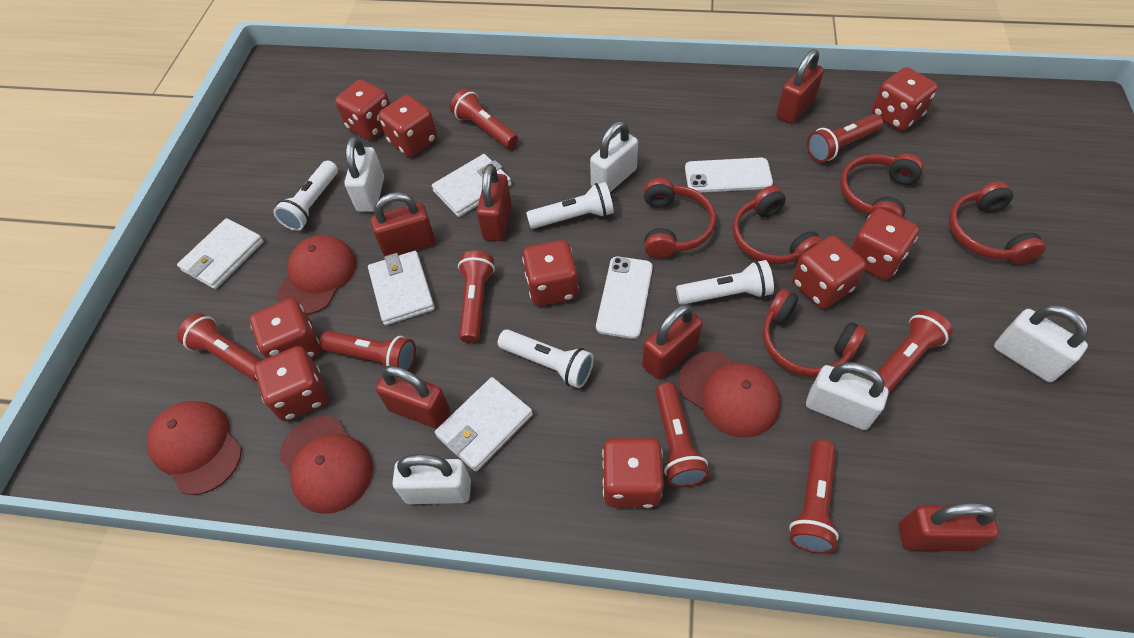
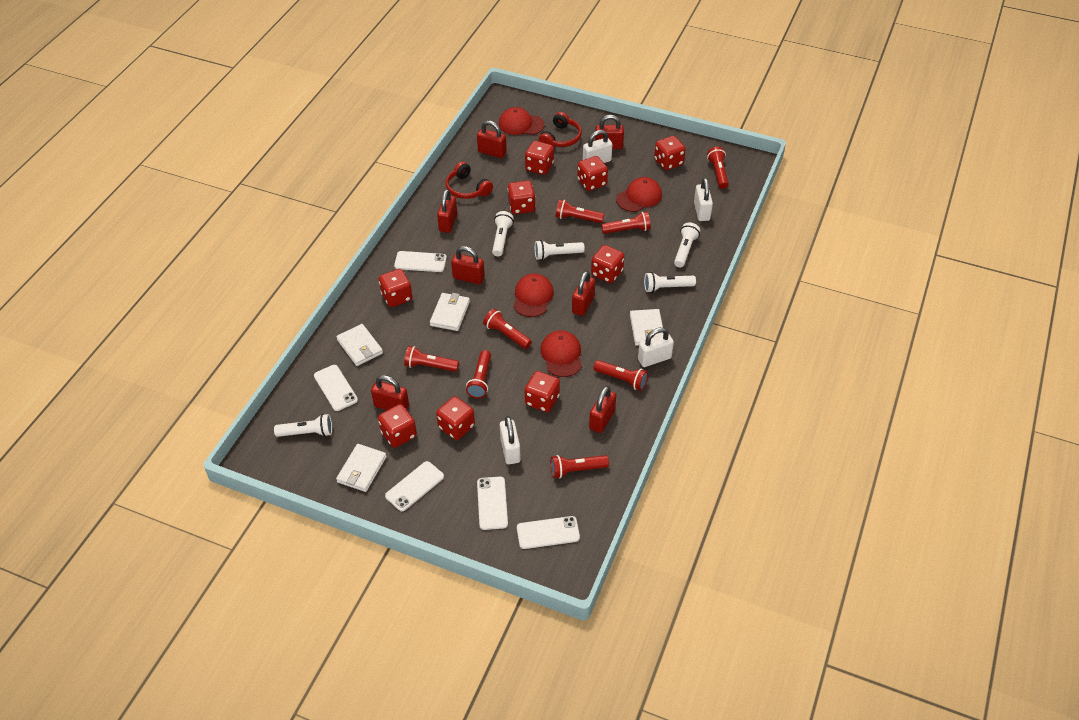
red headphones: 5 -> 2
red padlock: 6 -> 7
white flashlight: 4 -> 5
white padlock: 5 -> 4
white phone: 2 -> 5

